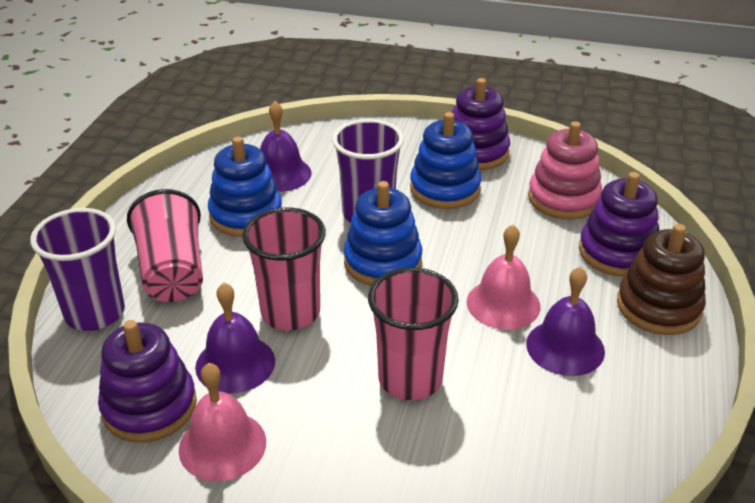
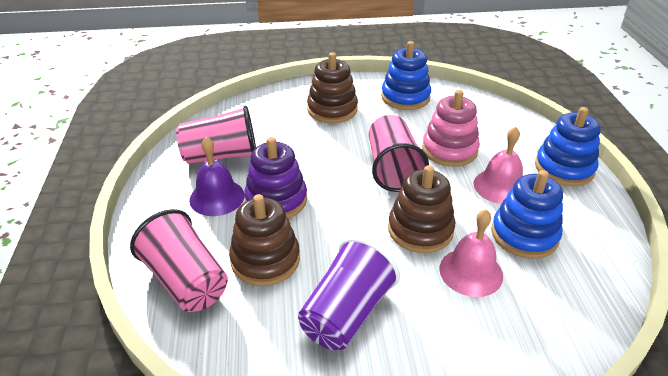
brown stacking toy: 1 -> 3
purple bell: 3 -> 1
purple cup: 2 -> 1
purple stacking toy: 3 -> 1

